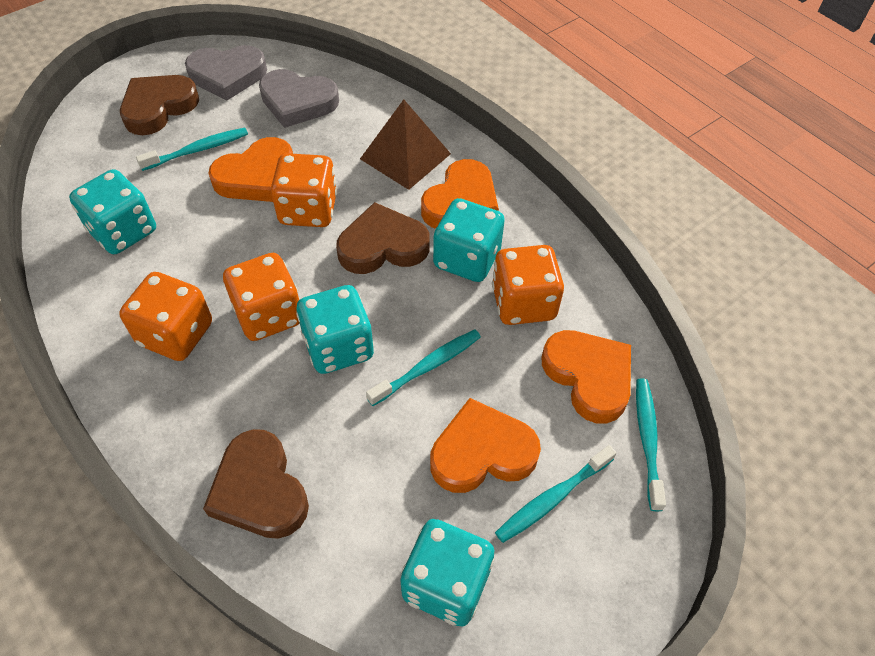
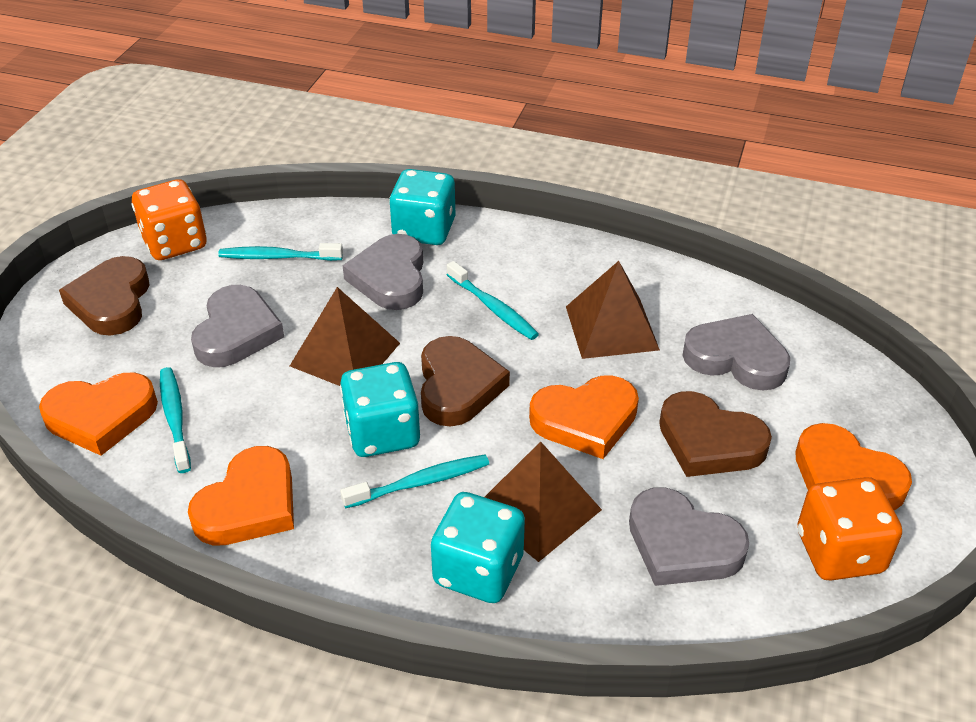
brown pyramid: 1 -> 3
grey heart: 2 -> 4
orange dice: 4 -> 2
turquoise dice: 4 -> 3

